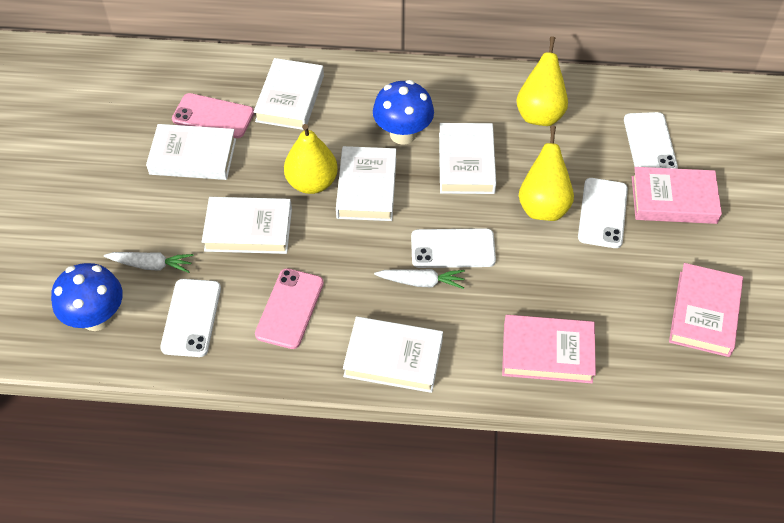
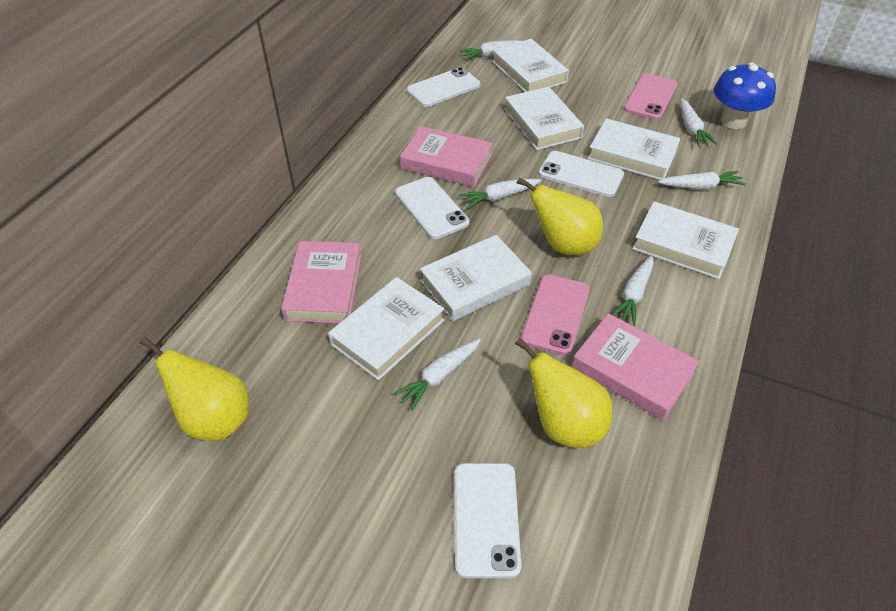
blue mushroom: 2 -> 1
white carrot: 2 -> 6

